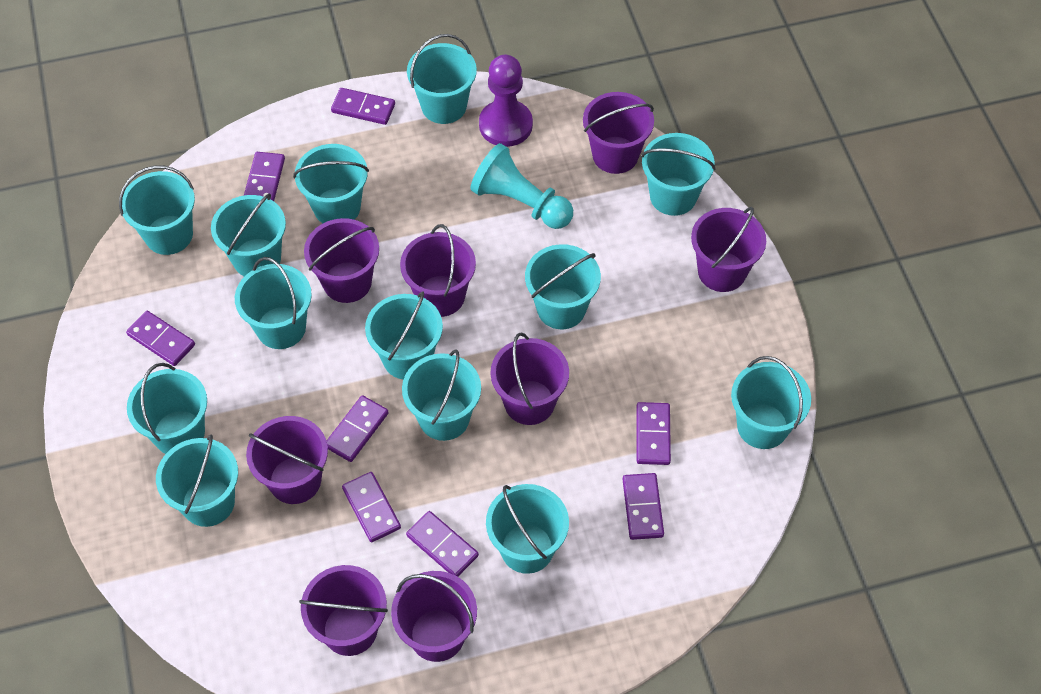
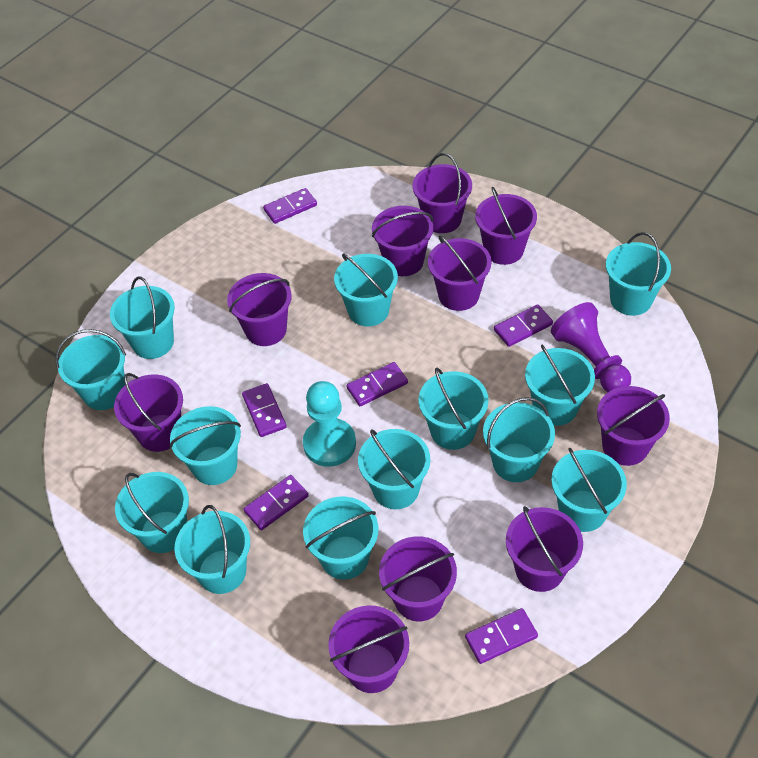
purple bucket: 8 -> 10
purple domino: 8 -> 6

